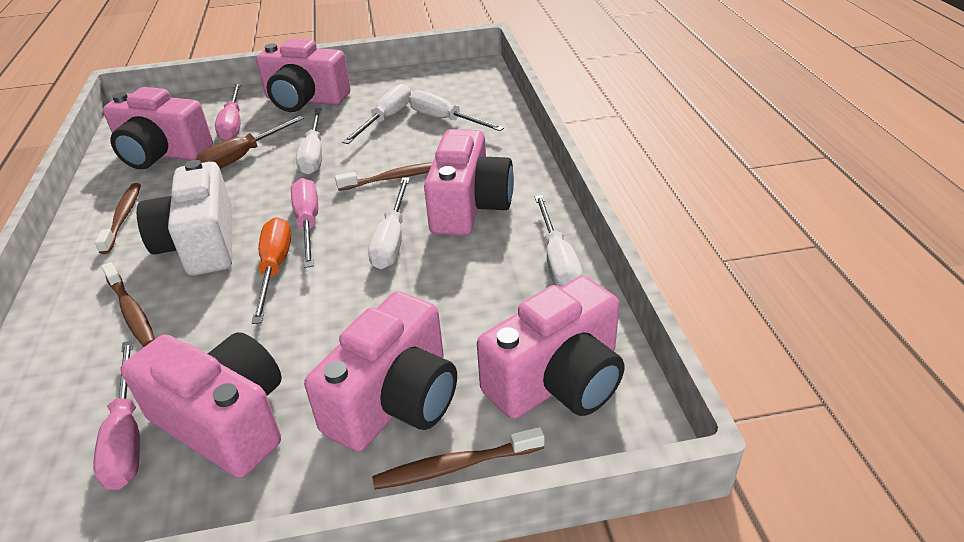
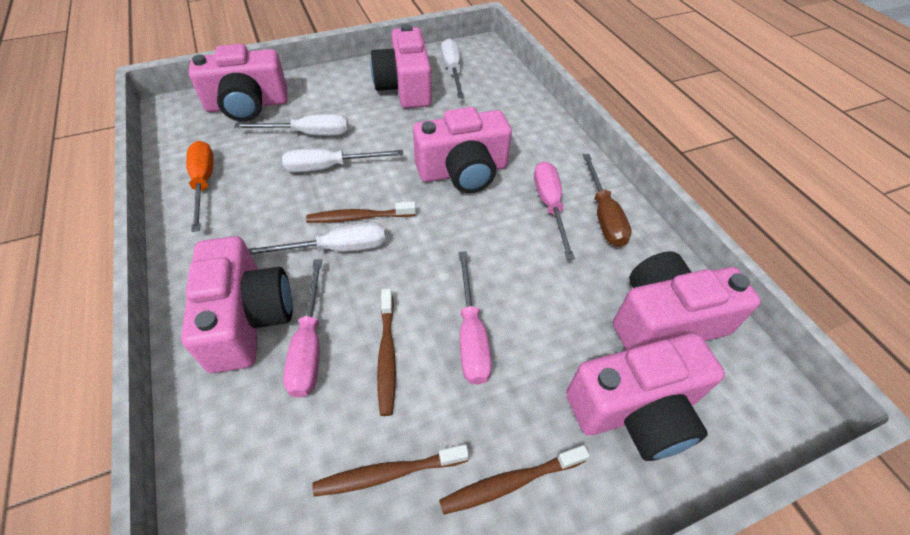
white camera: 1 -> 0
white screwdriver: 5 -> 4

